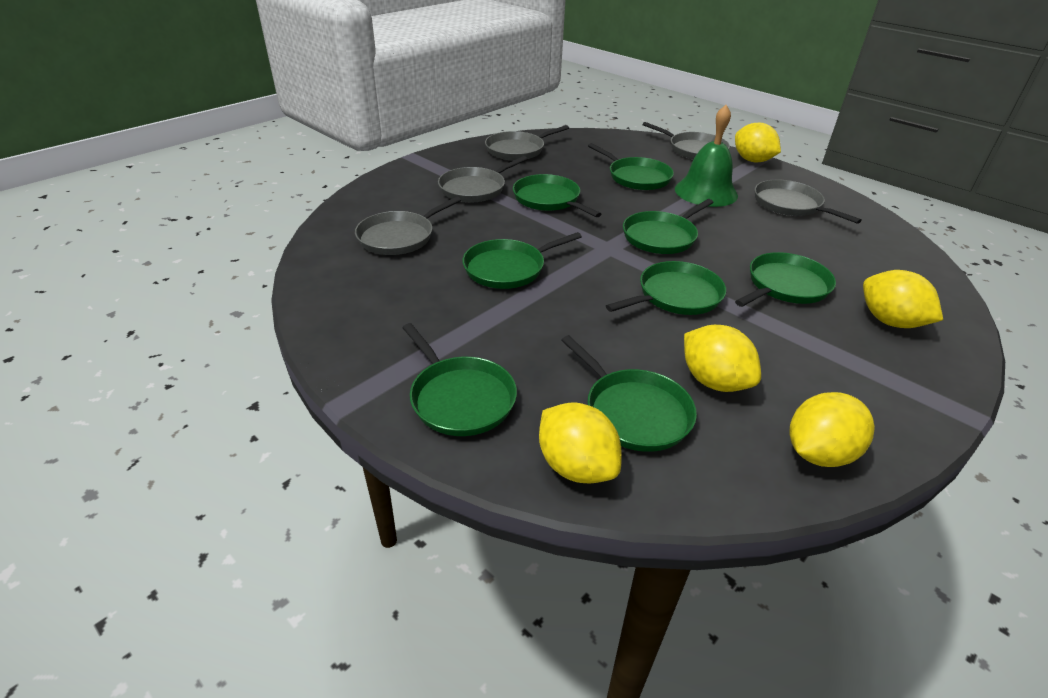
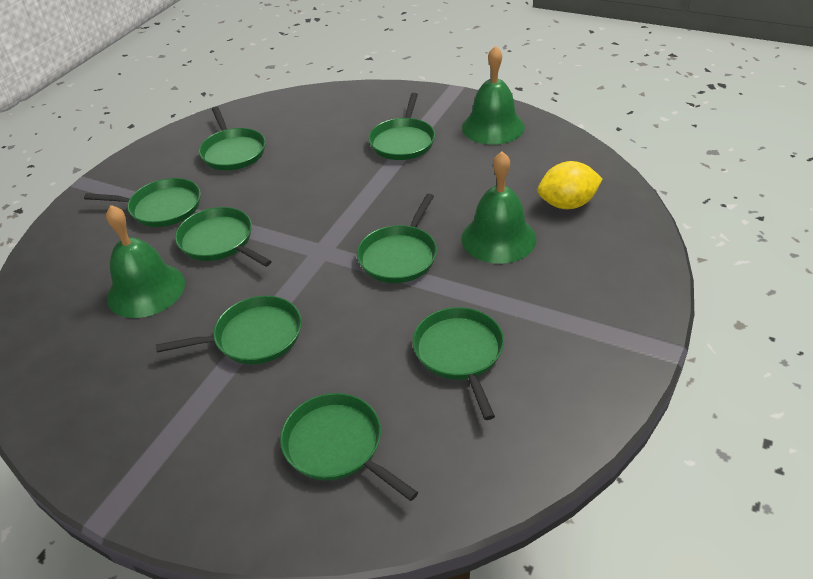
green bell: 1 -> 3
grey pan: 5 -> 0
yellow lemon: 5 -> 1

